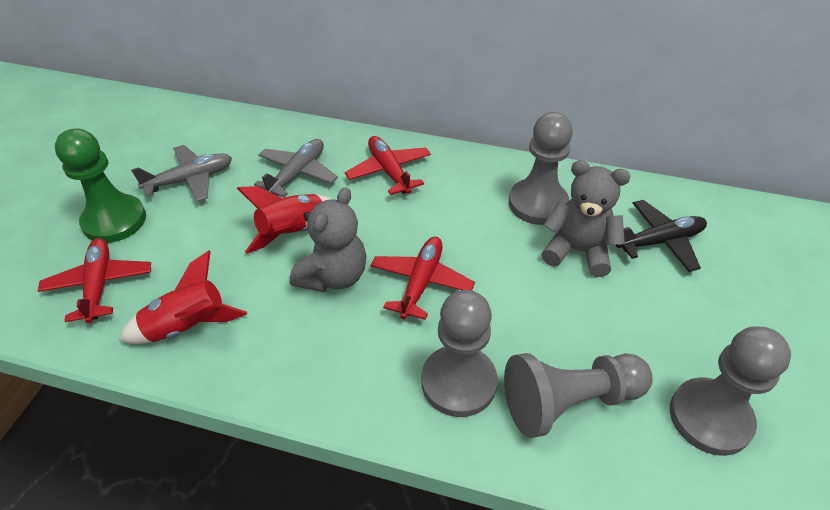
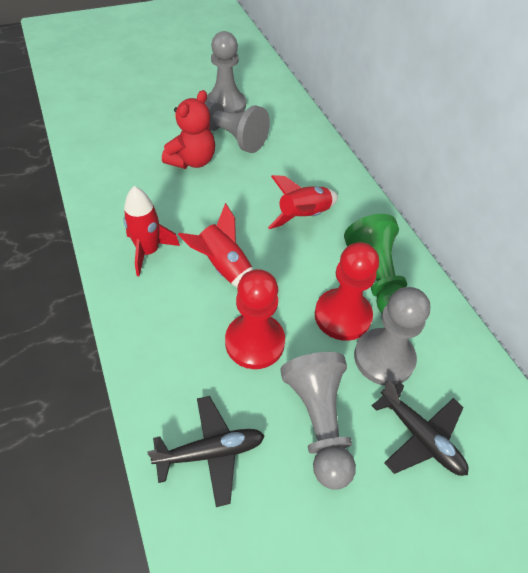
black plane: 1 -> 2
grey plane: 2 -> 0
grey teddy bear: 2 -> 0
red pawn: 0 -> 2
red plane: 3 -> 0
red rocket: 2 -> 3
red teddy bear: 0 -> 1

